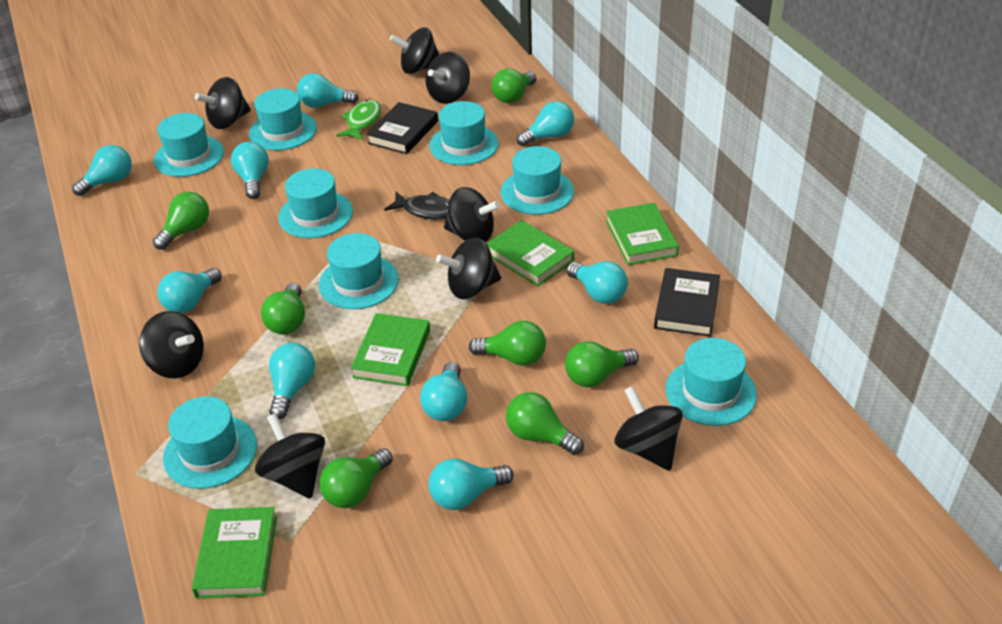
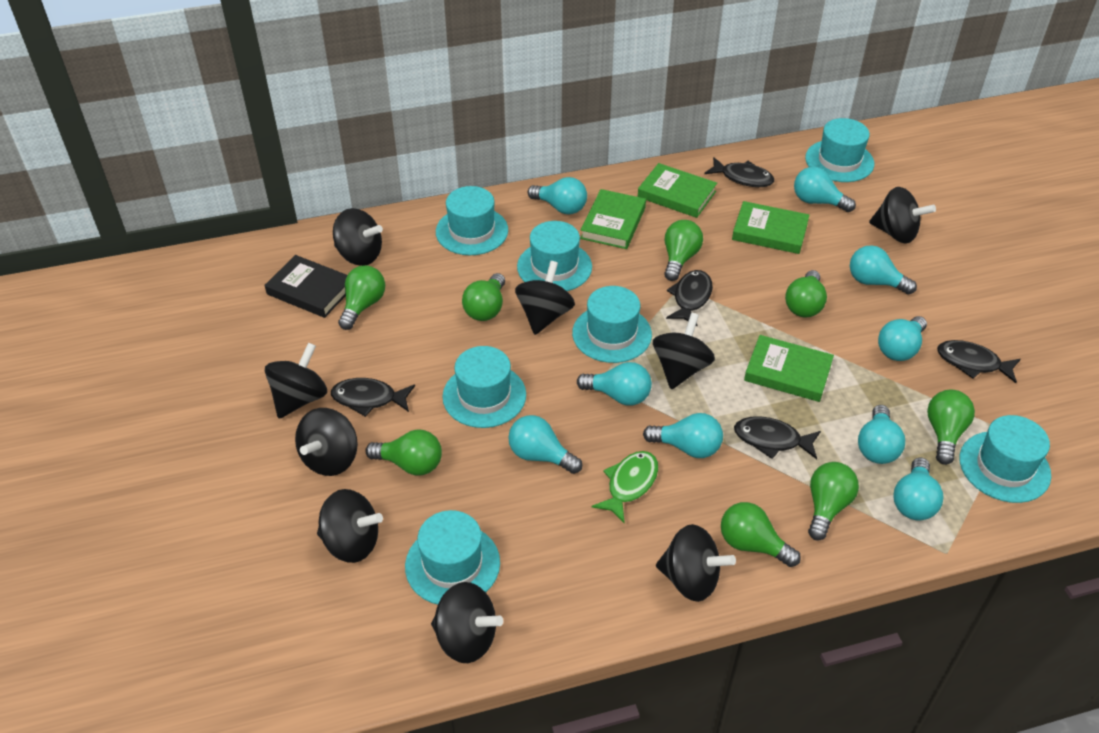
black book: 2 -> 1
black fish: 1 -> 5
black spinning top: 8 -> 9
green light bulb: 7 -> 8
turquoise hat: 8 -> 7

